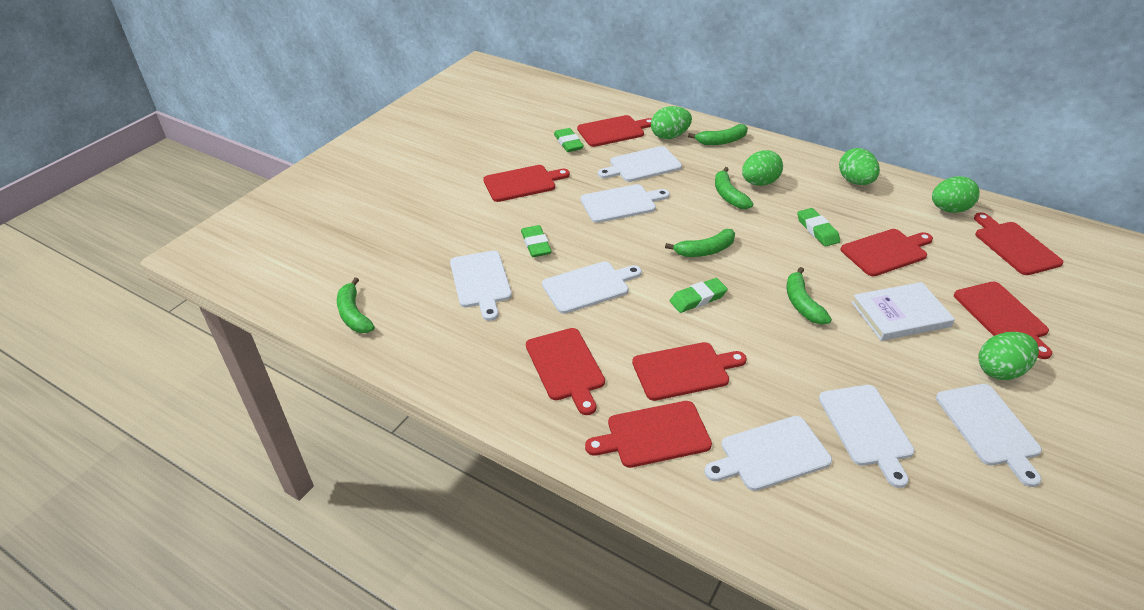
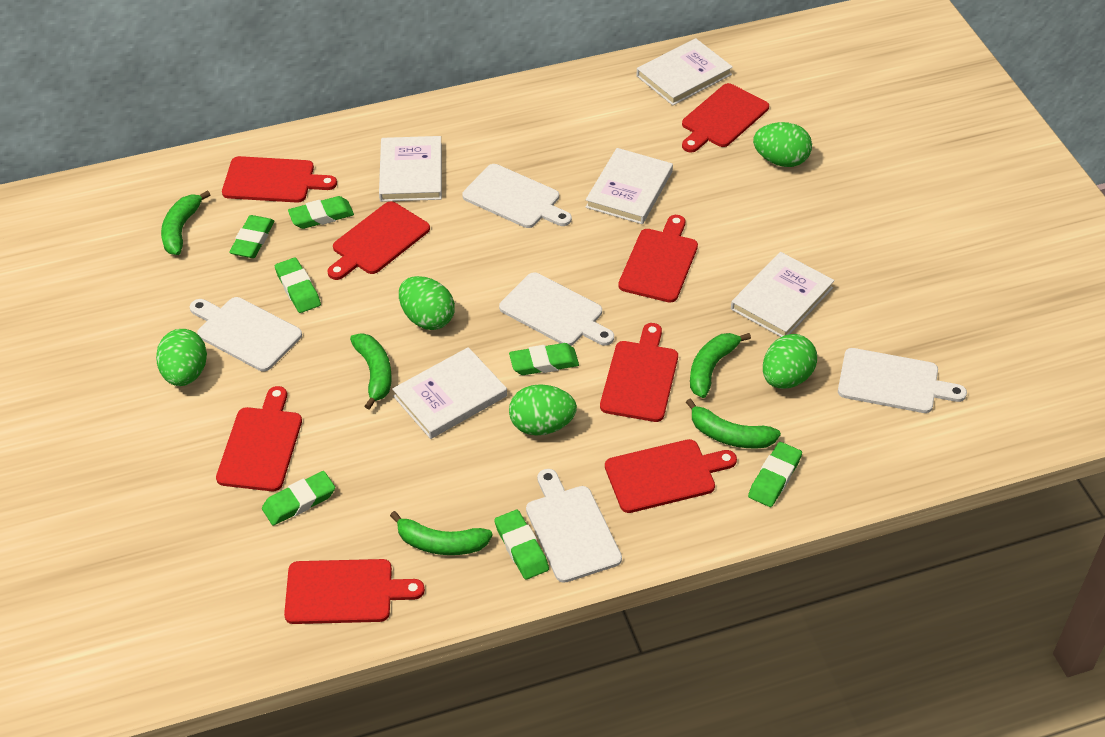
green eraser: 4 -> 7
white book: 1 -> 5
white cutting board: 7 -> 5

